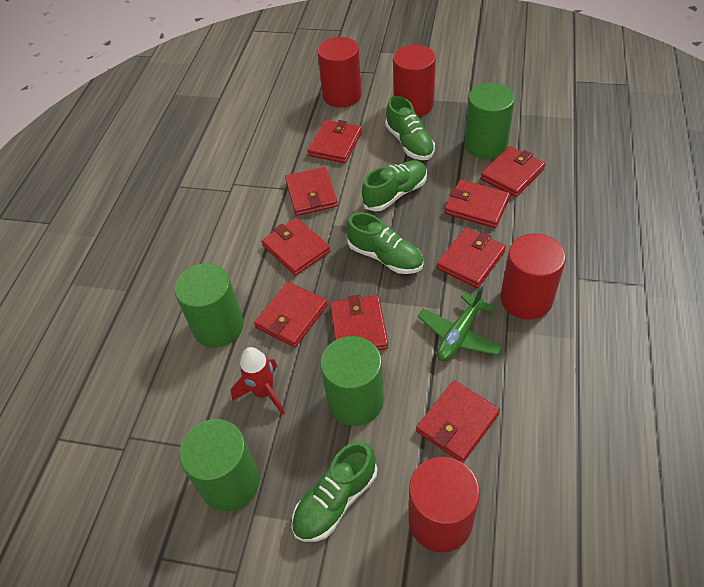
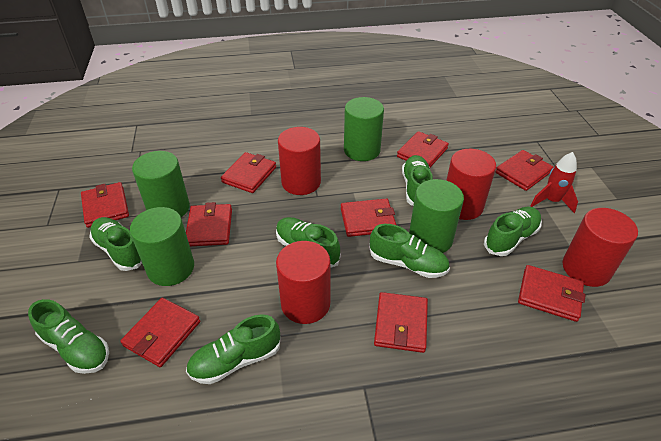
green plane: 1 -> 0
green shoe: 4 -> 7

